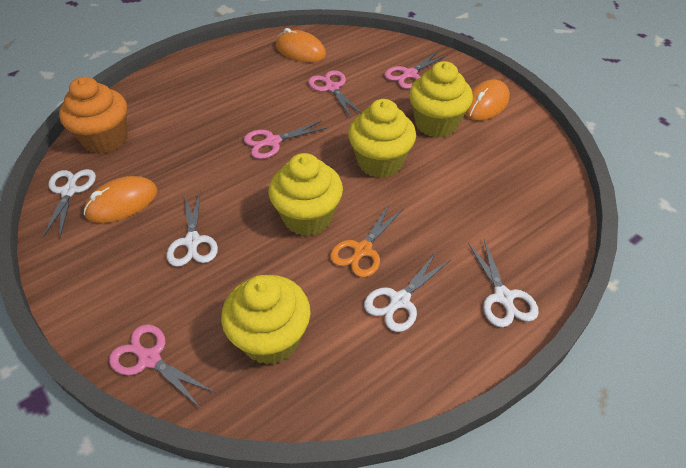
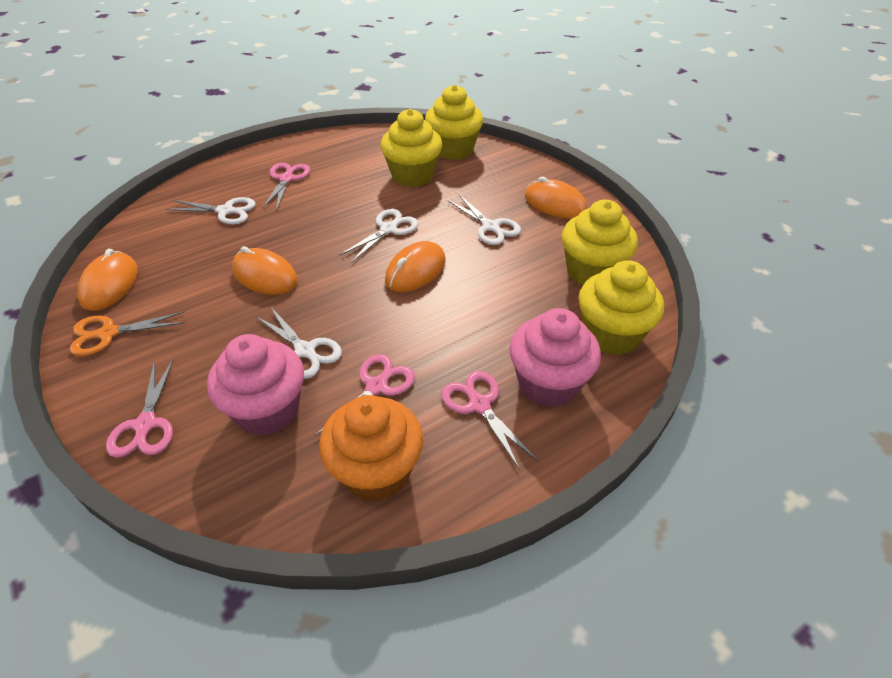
orange mouse: 3 -> 4
pink cupcake: 0 -> 2

